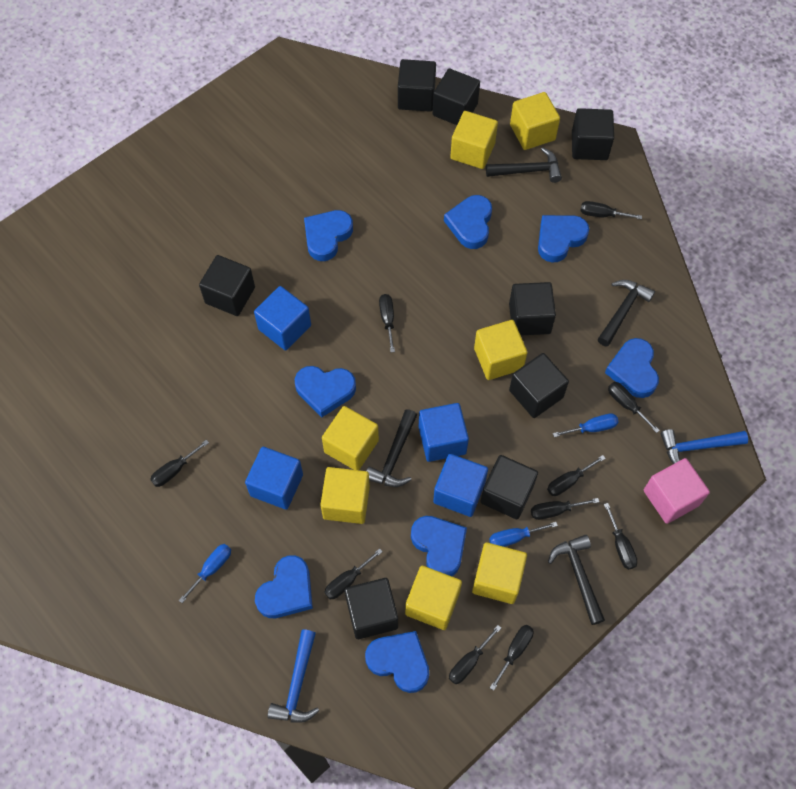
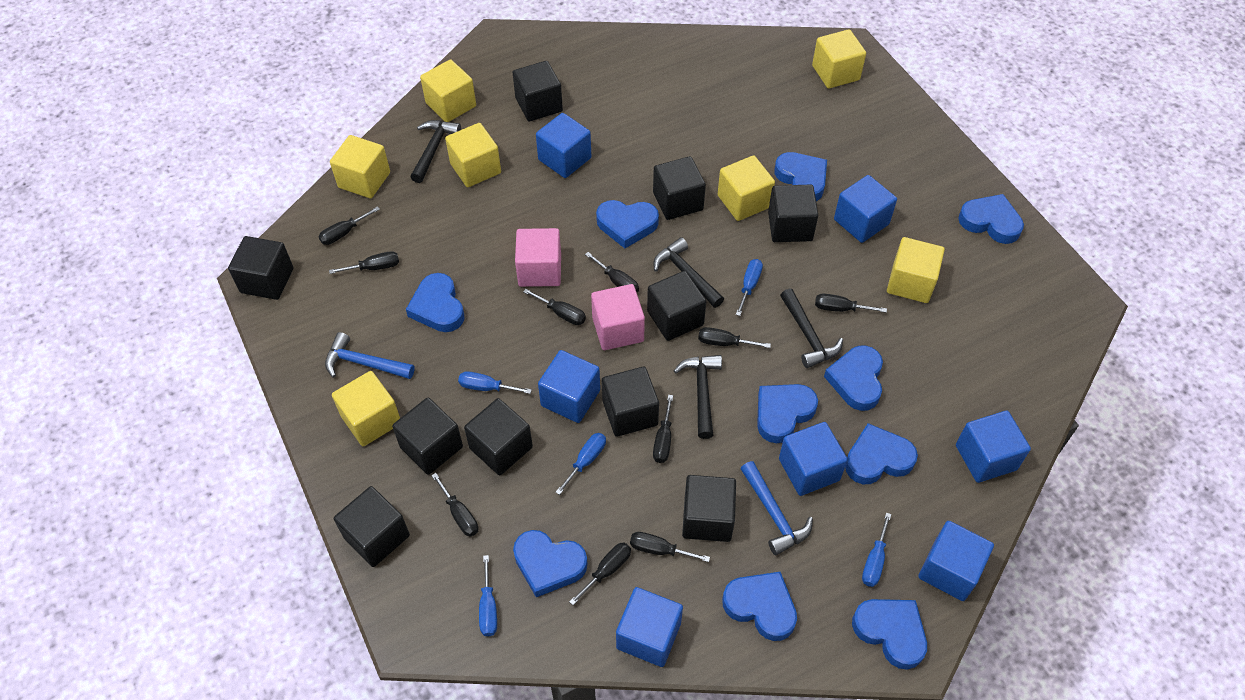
black cube: 8 -> 10
blue cube: 4 -> 7
blue heart: 8 -> 10
blue screwdriver: 3 -> 5
pink cube: 1 -> 2

